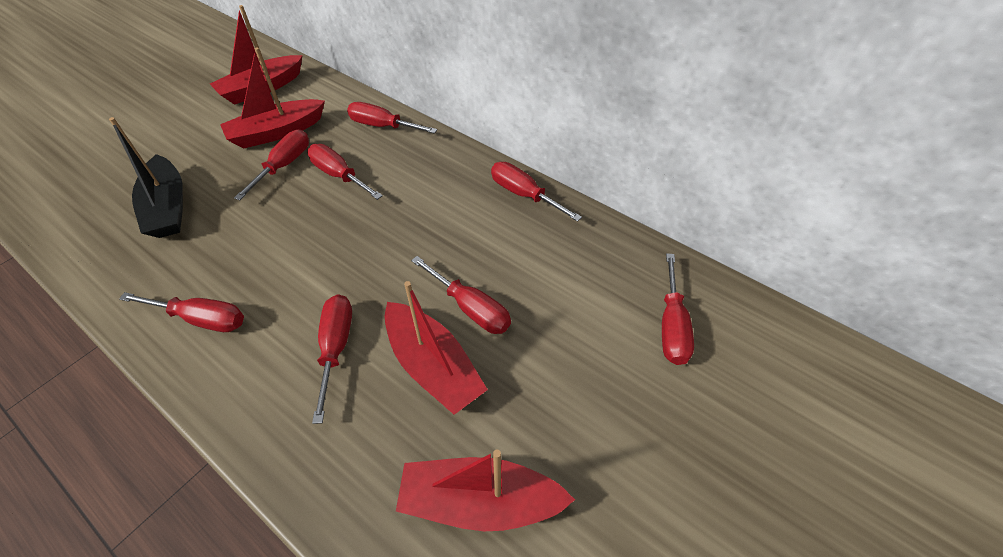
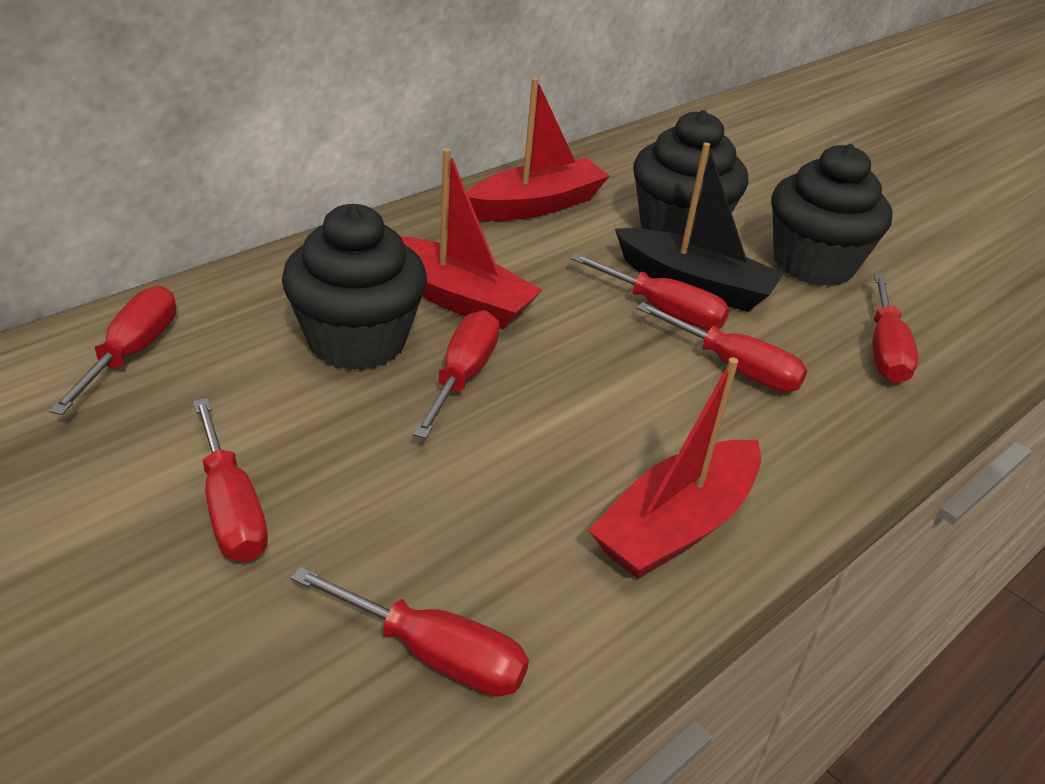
black cupcake: 0 -> 3
red boat: 4 -> 3
red screwdriver: 8 -> 7

